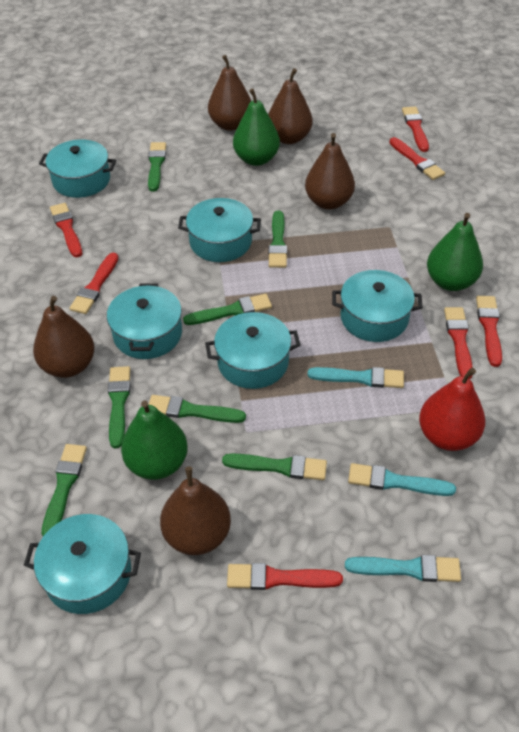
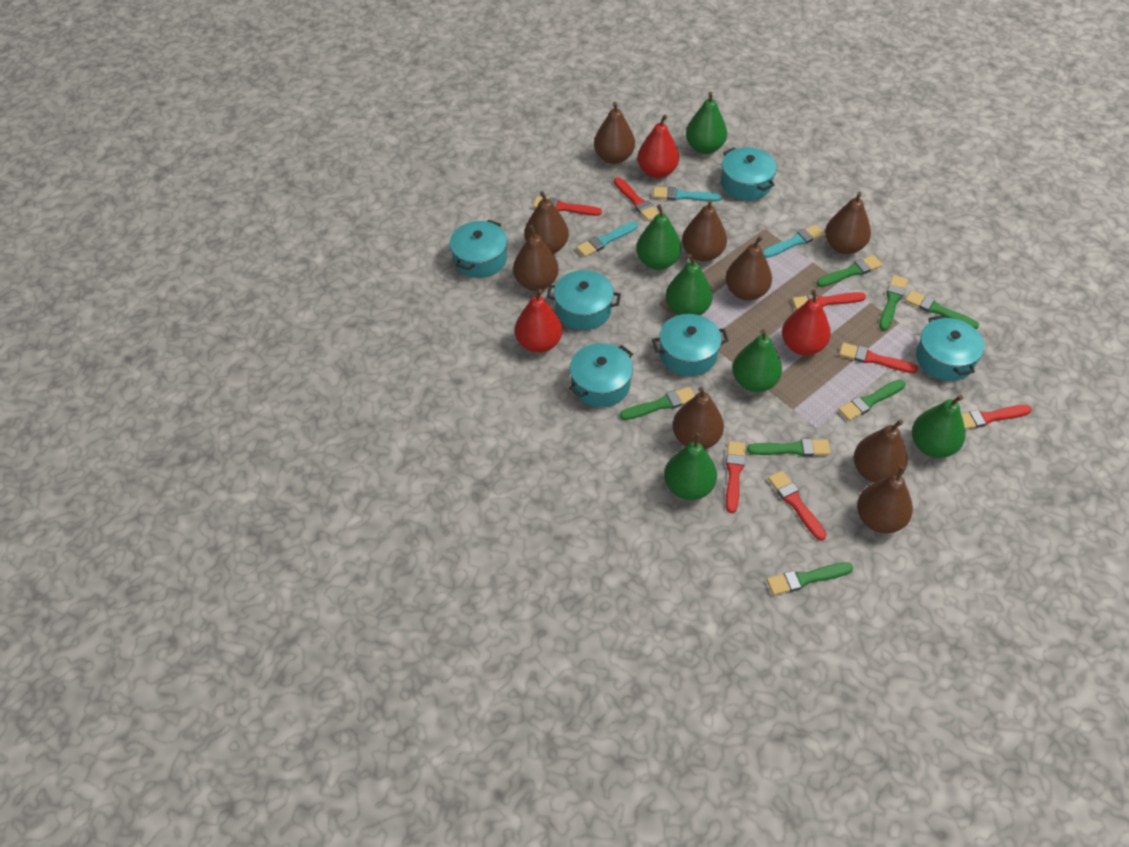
brown pear: 5 -> 9
green pear: 3 -> 6
red pear: 1 -> 3

